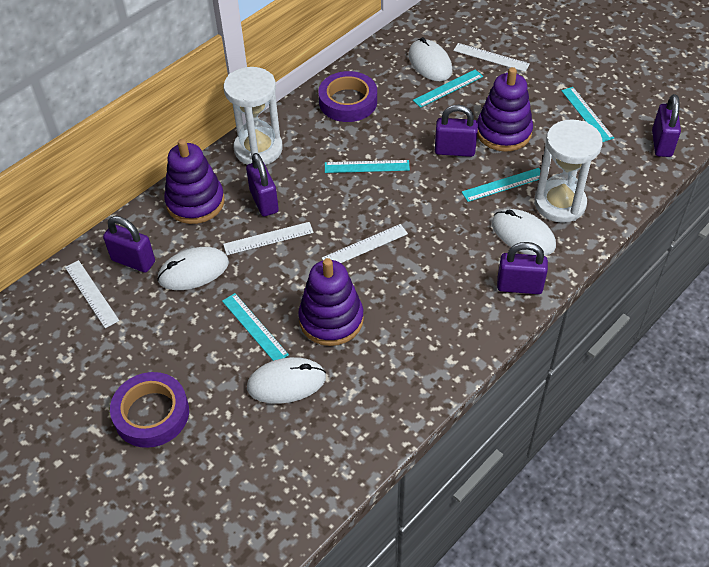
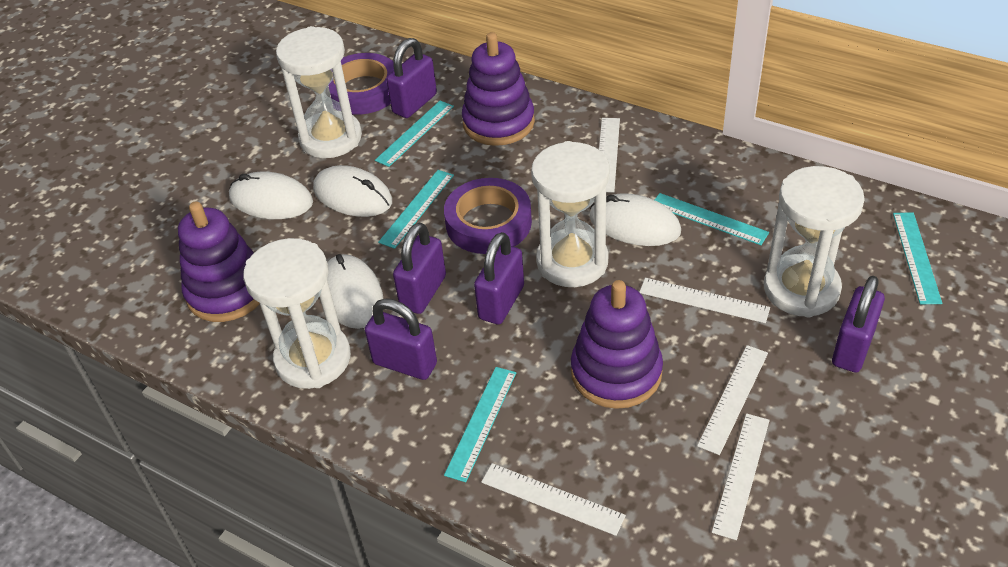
white hourglass: 2 -> 4
white ruler: 4 -> 5

